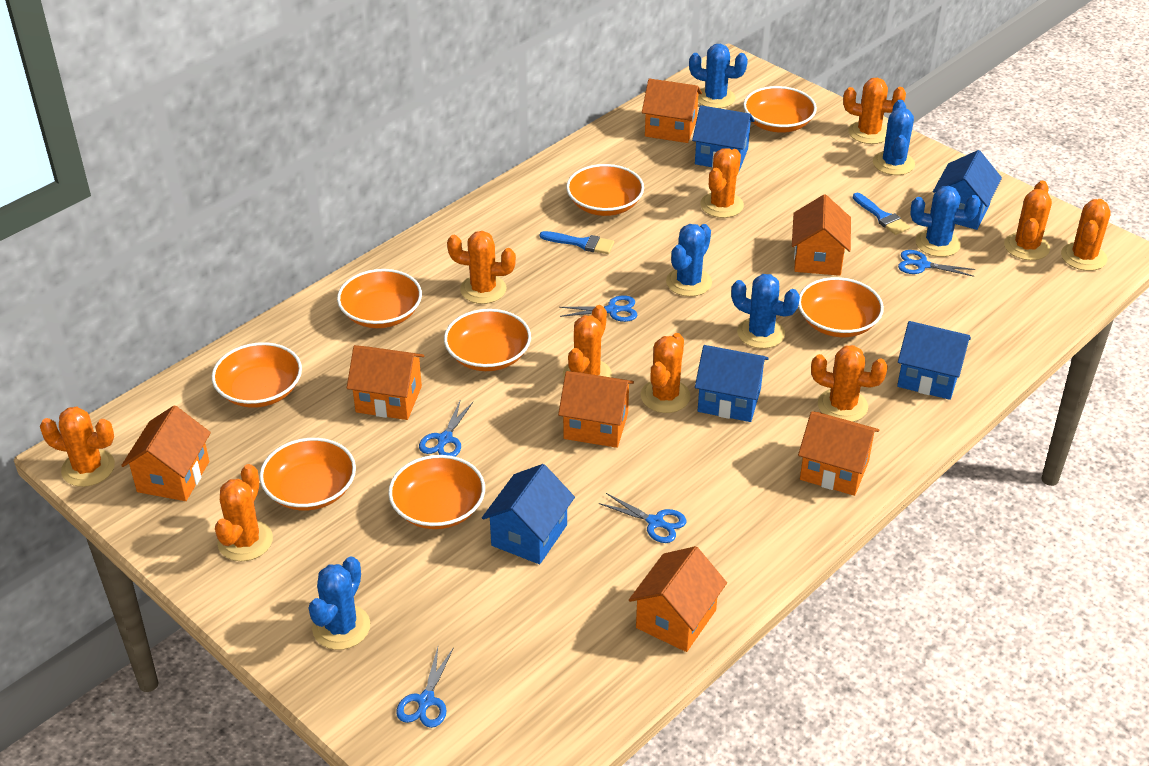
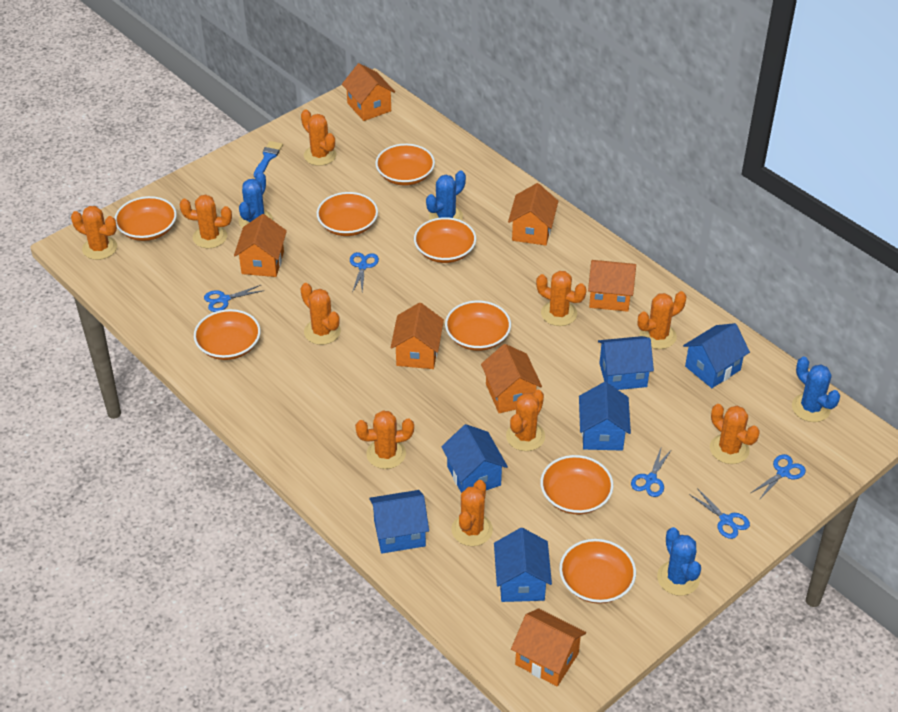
blue brush: 2 -> 1
blue cactus: 6 -> 4
blue house: 5 -> 6

